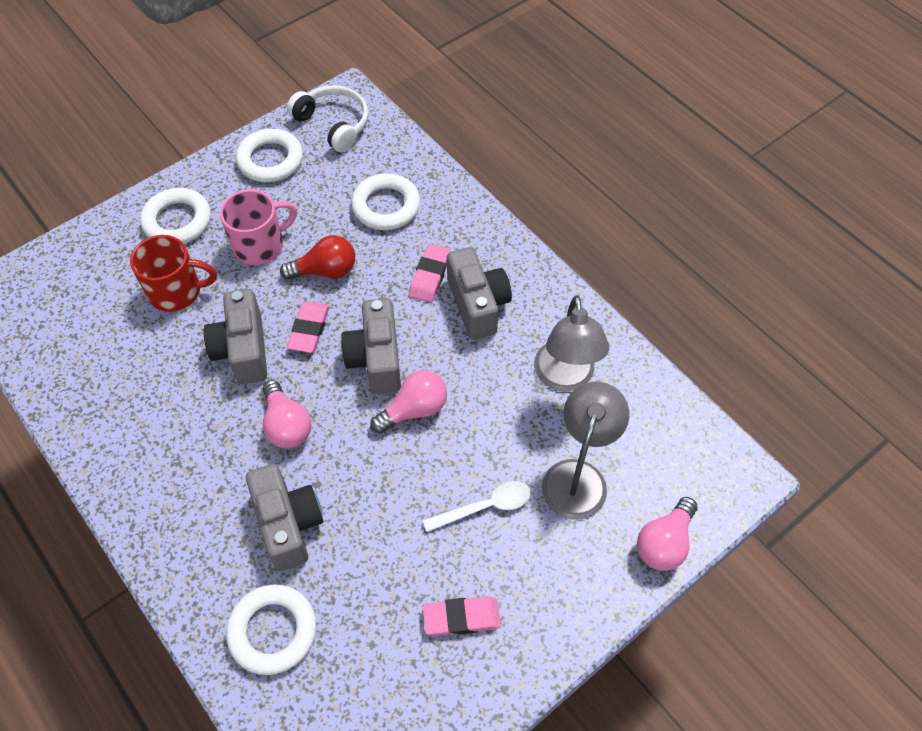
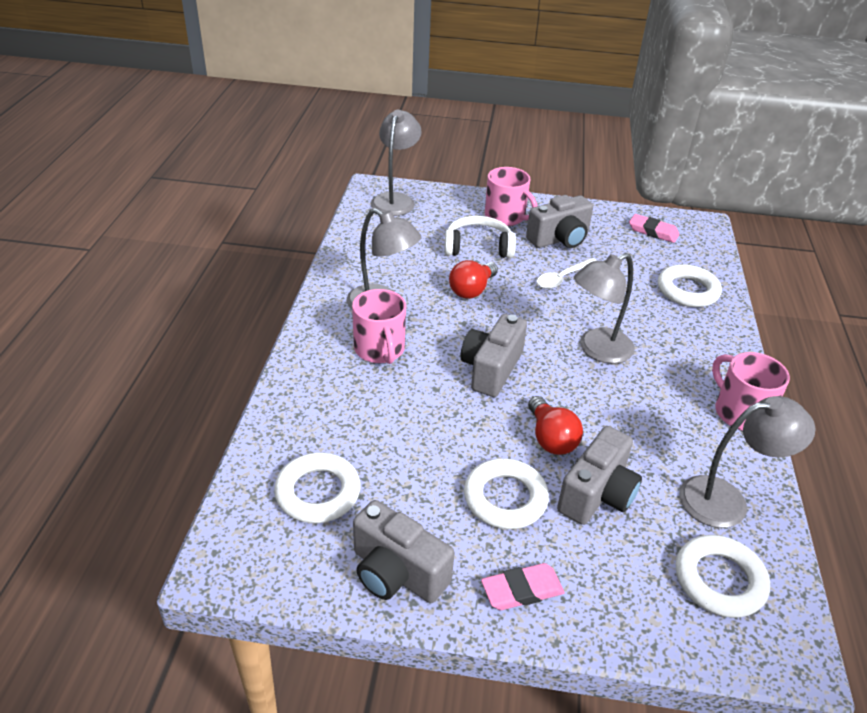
grey lamp: 2 -> 4
pink eraser: 3 -> 2
pink light bulb: 3 -> 0
pink mug: 1 -> 3
red light bulb: 1 -> 2
red mug: 1 -> 0

